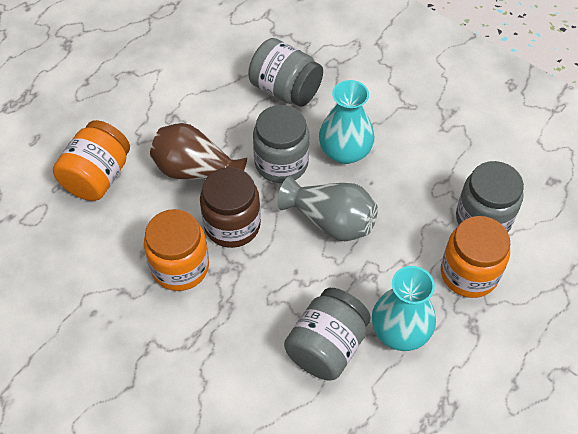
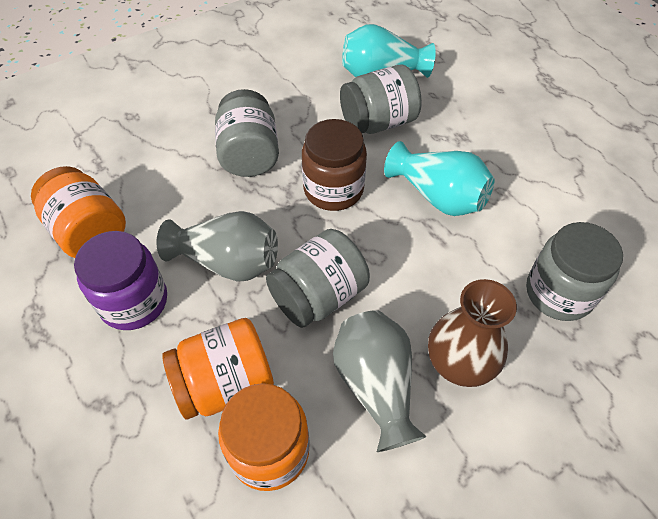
grey vase: 1 -> 2
purple jar: 0 -> 1

